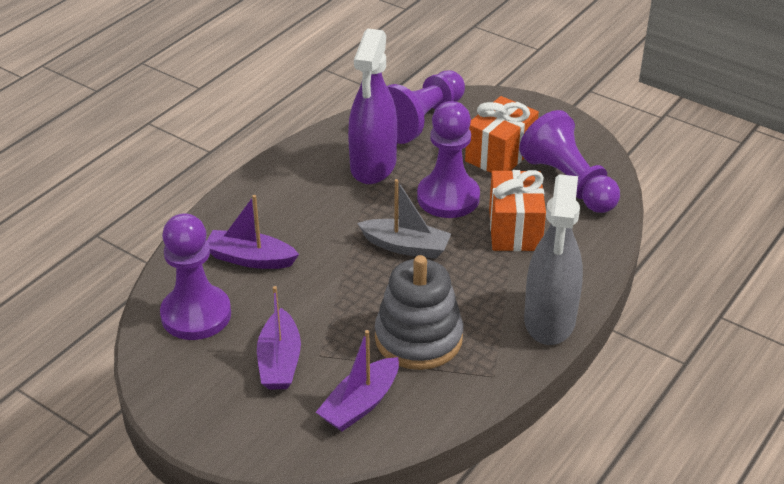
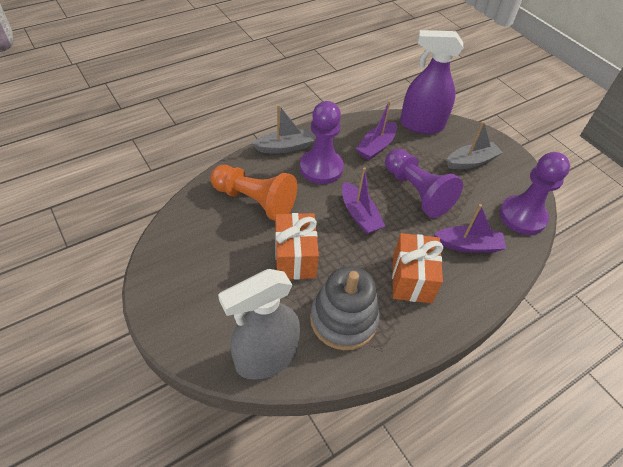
grey boat: 1 -> 2
orange pawn: 0 -> 1
purple pawn: 4 -> 3

